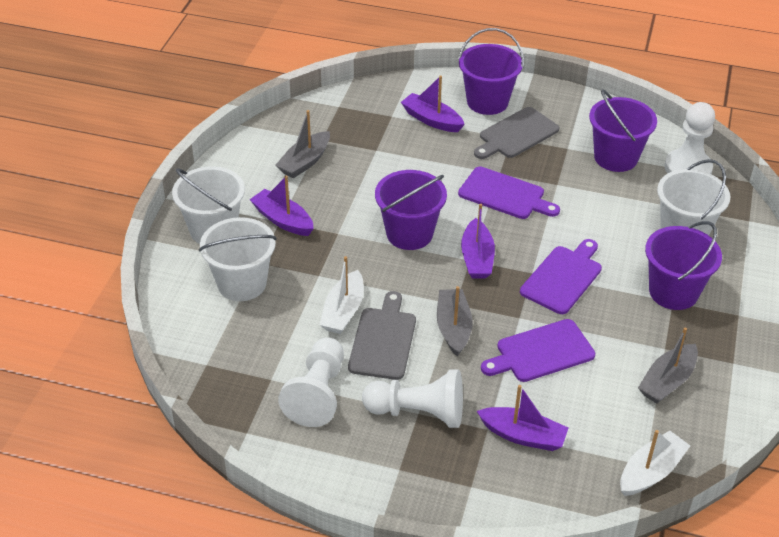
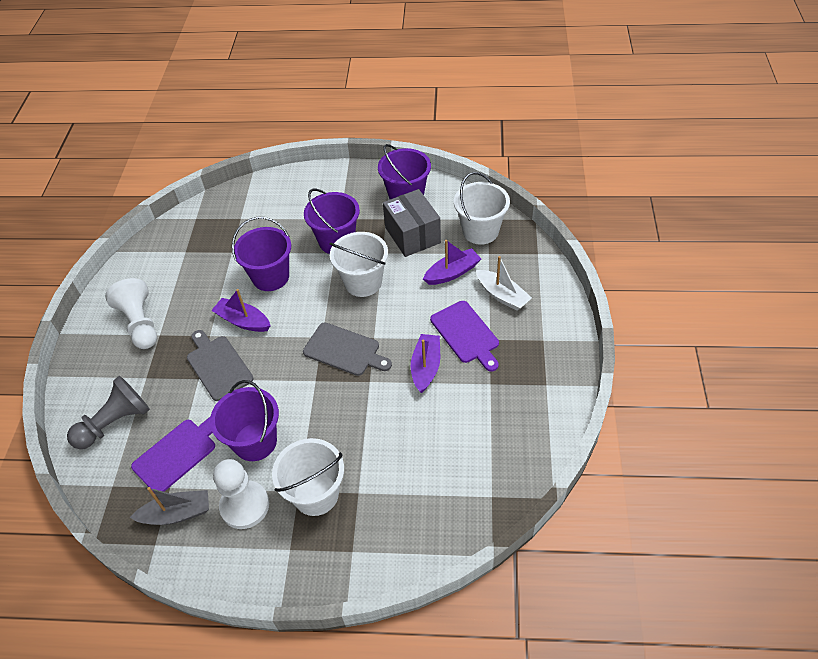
grey boat: 3 -> 1
grey box: 0 -> 1
grey pawn: 0 -> 1
purple boat: 4 -> 3
purple cutting board: 3 -> 2
white boat: 2 -> 1
white pawn: 3 -> 2

